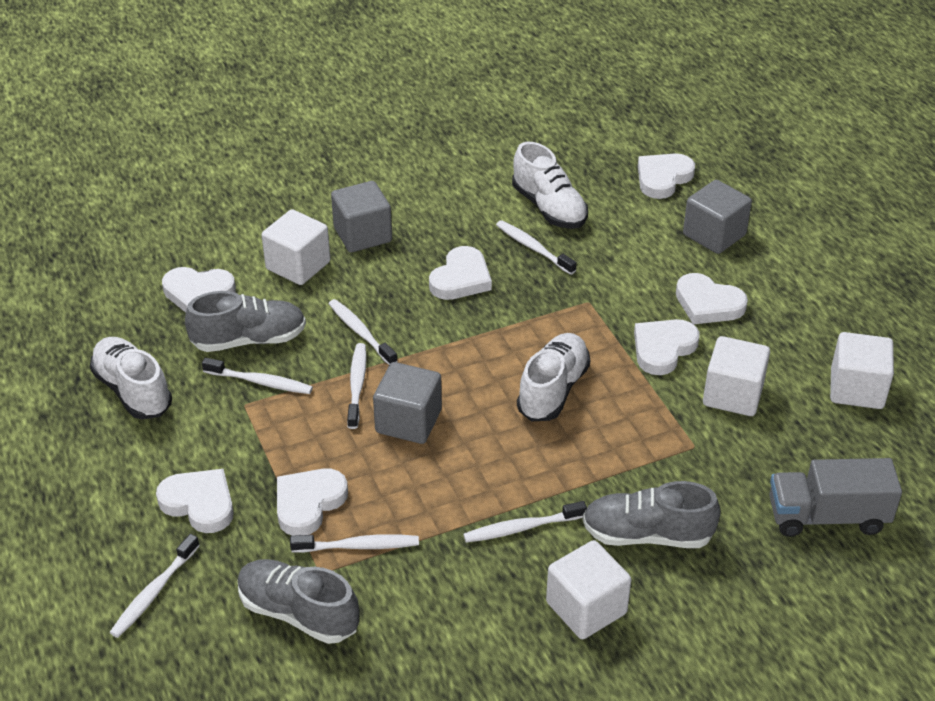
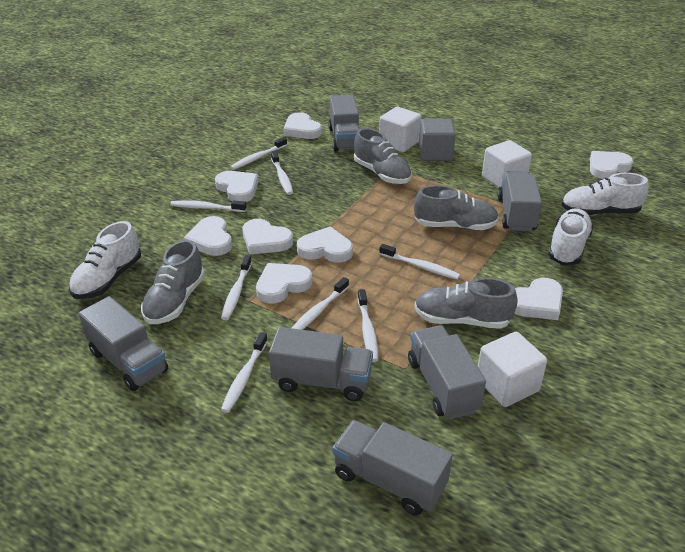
grey cube: 3 -> 1
grey shoe: 3 -> 4
grey truck: 1 -> 6
white cube: 4 -> 3
white heart: 7 -> 8
white toothbrush: 7 -> 8

